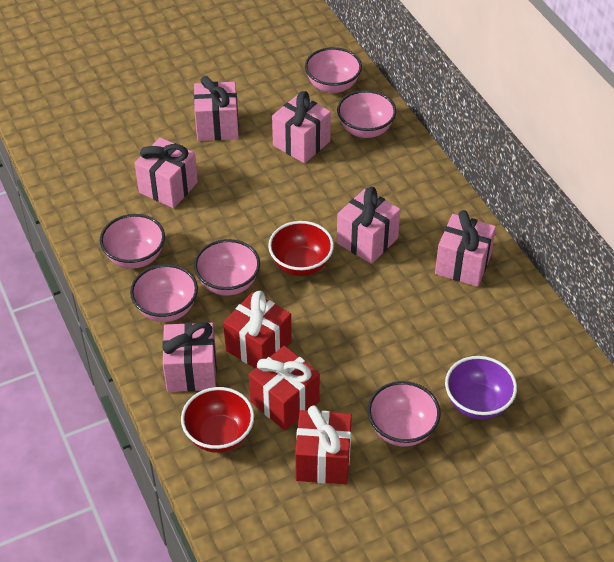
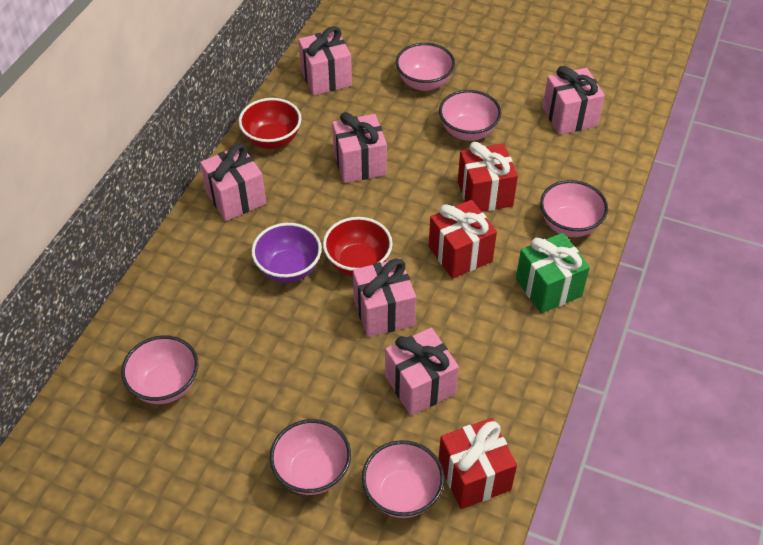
green gift: 0 -> 1

